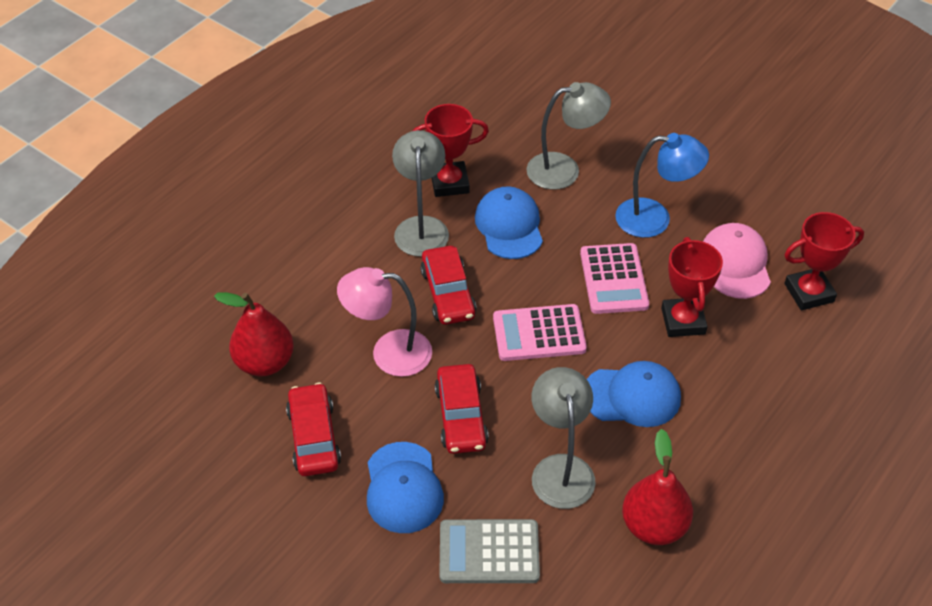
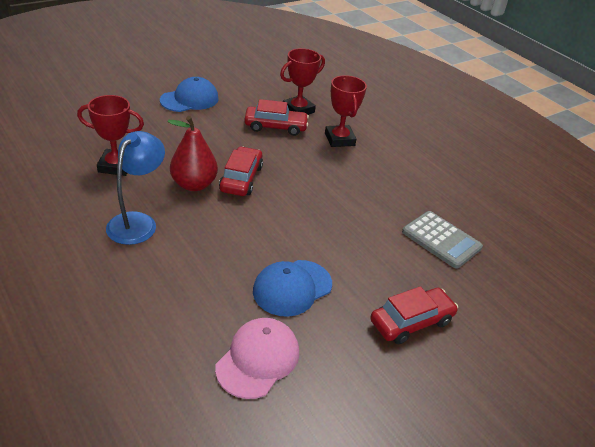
blue cap: 3 -> 2
grey lamp: 3 -> 0
pink calculator: 2 -> 0
pink lamp: 1 -> 0
red pear: 2 -> 1

